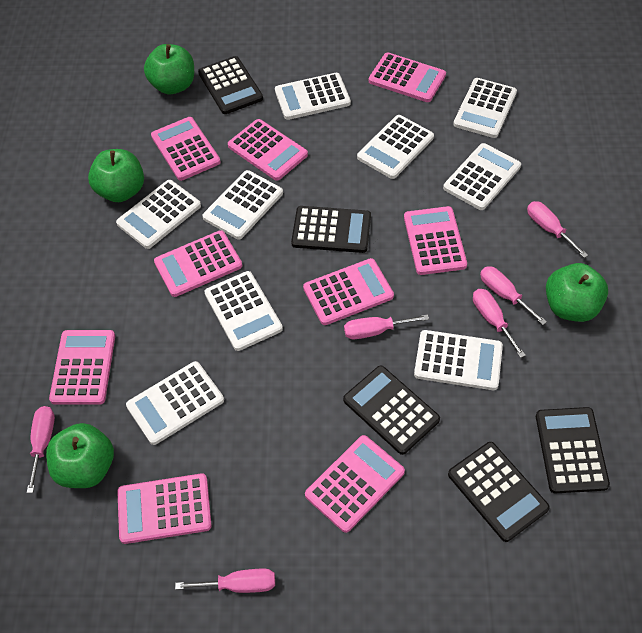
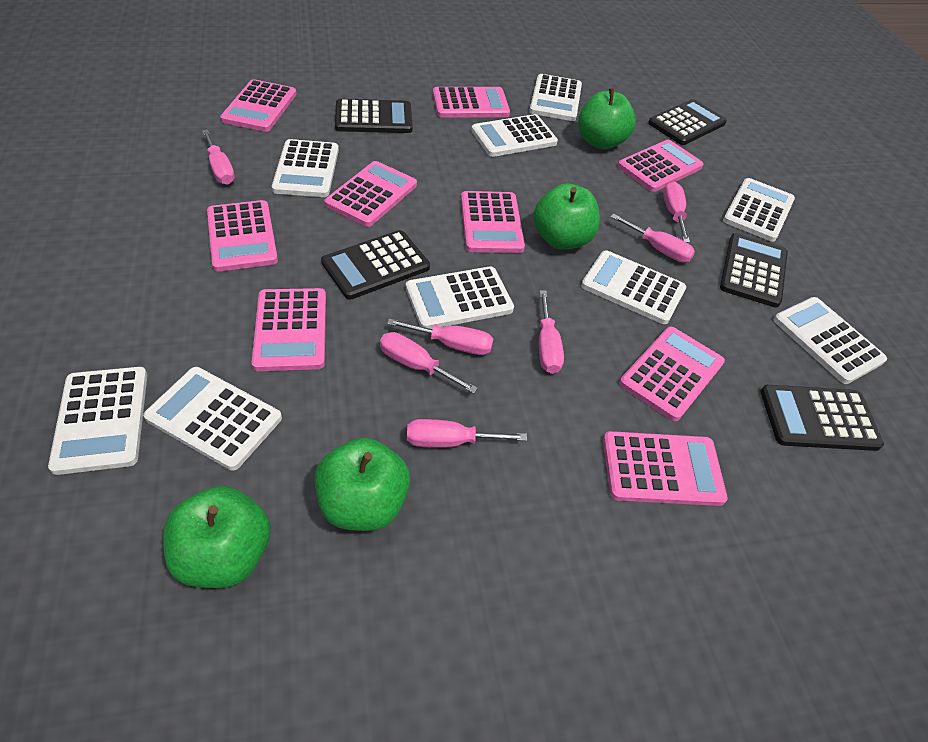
pink screwdriver: 6 -> 7

